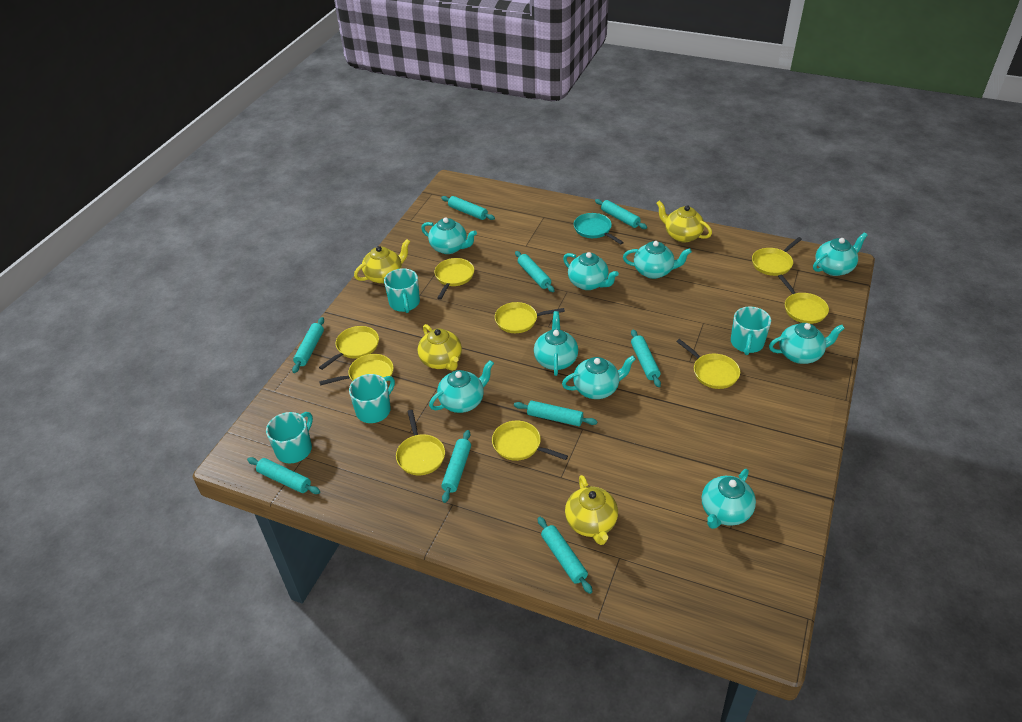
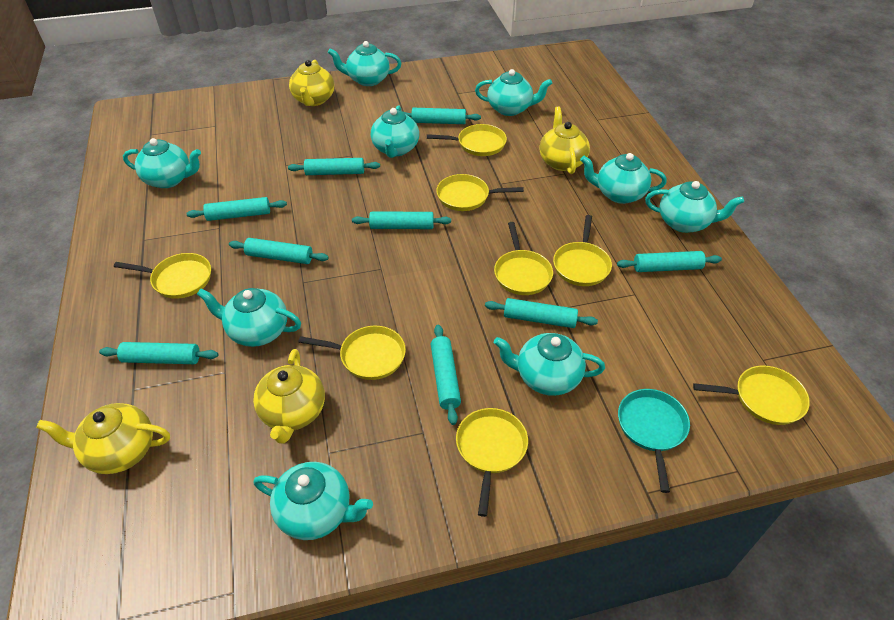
turquoise mug: 4 -> 0
yellow pan: 9 -> 8

